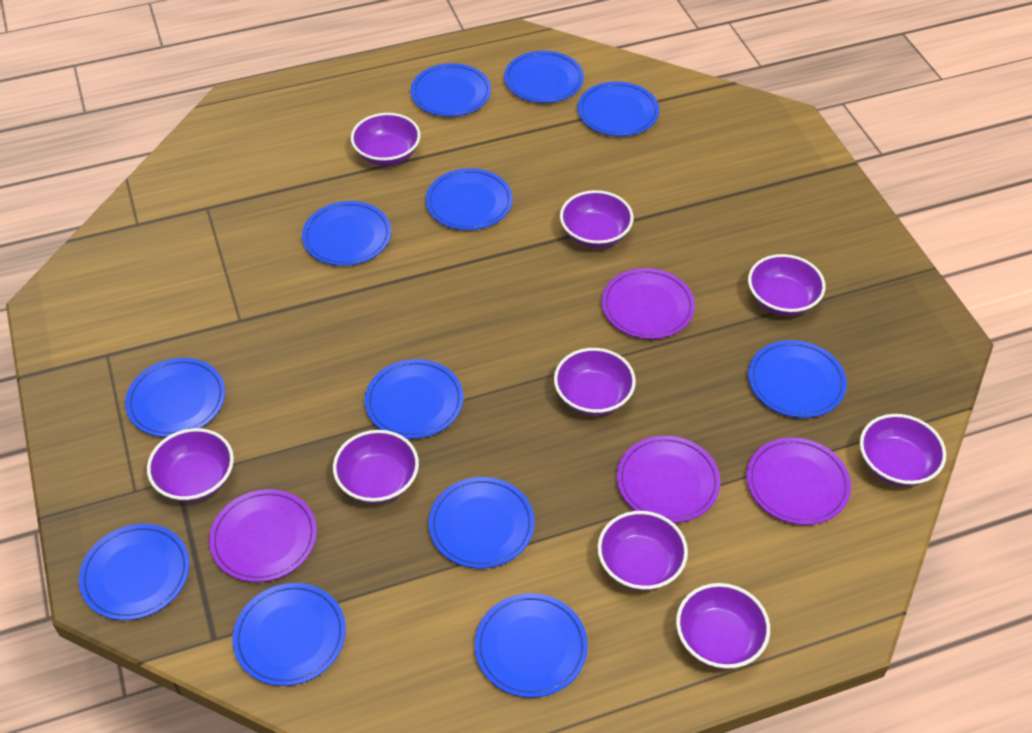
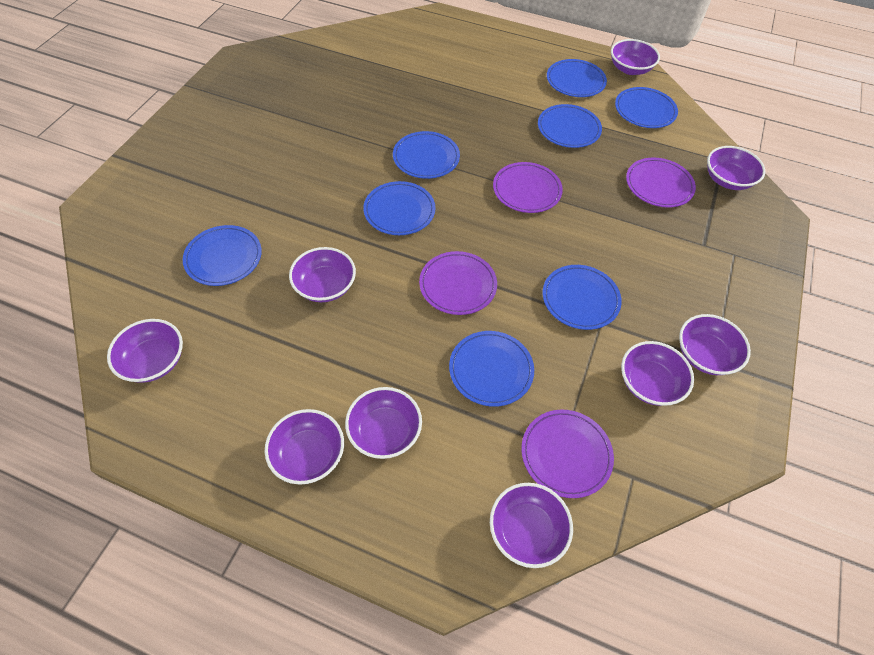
blue plate: 12 -> 8

